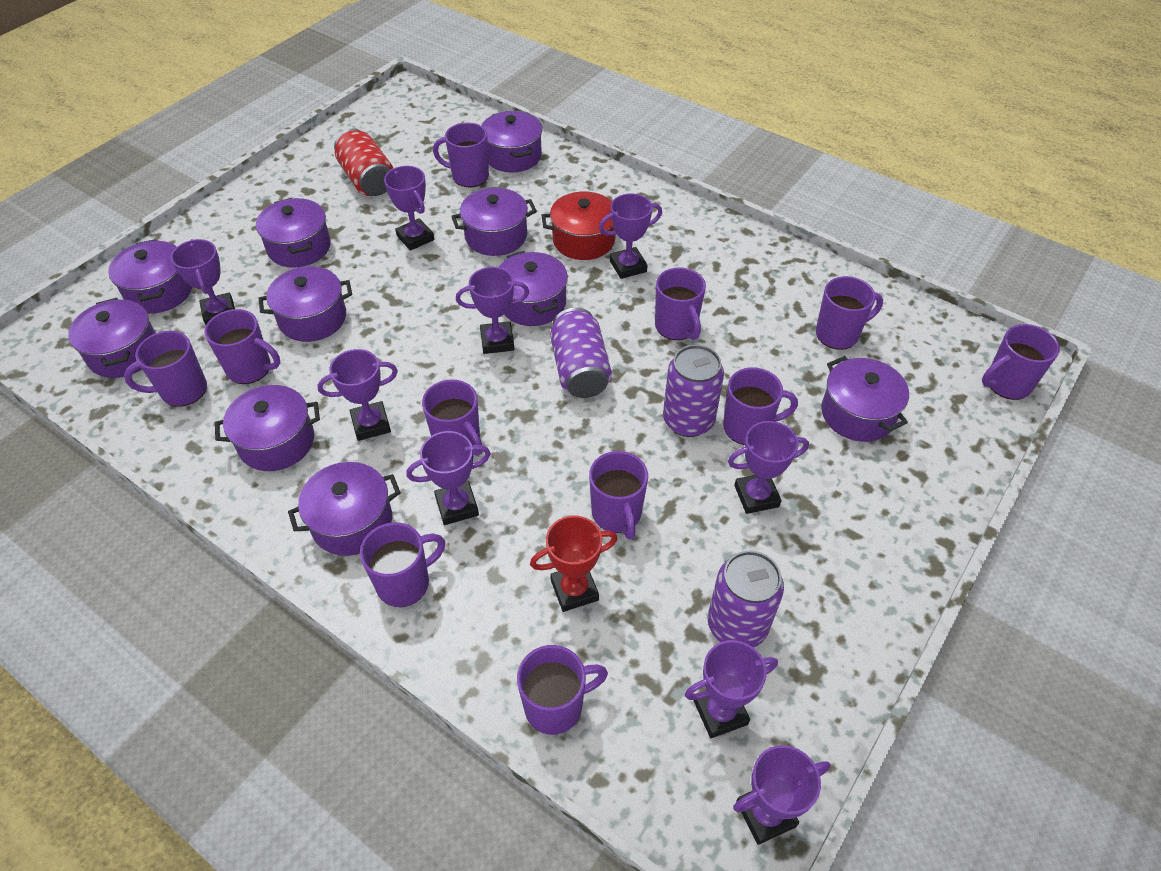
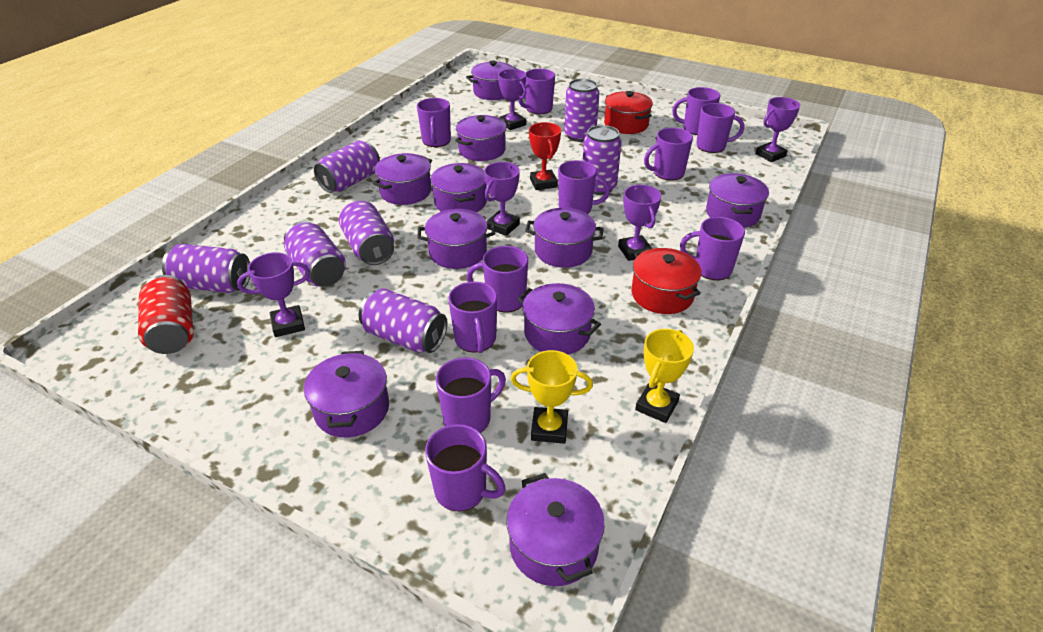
purple can: 3 -> 7
purple trophy: 9 -> 5
red pot: 1 -> 2
yellow trophy: 0 -> 2

